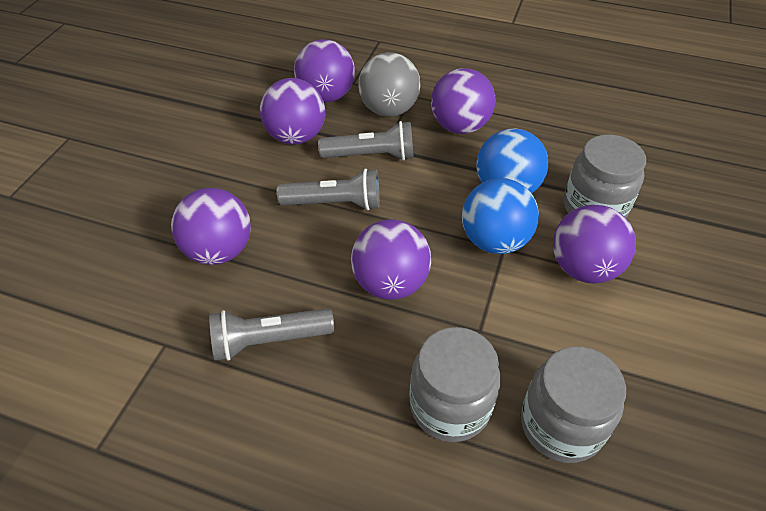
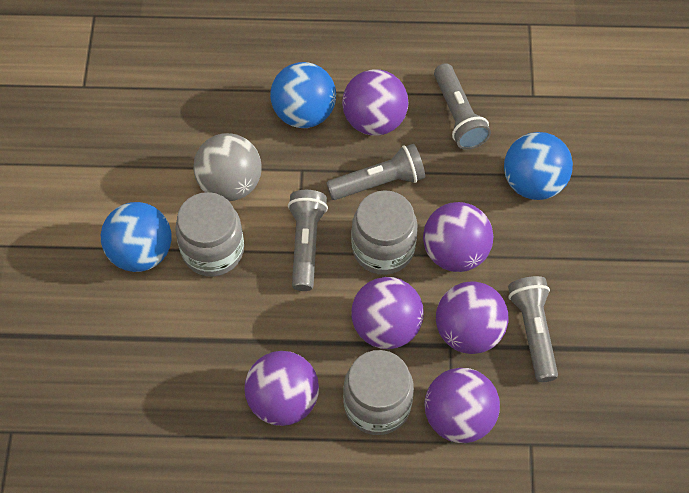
blue ball: 2 -> 3
grey flashlight: 3 -> 4

